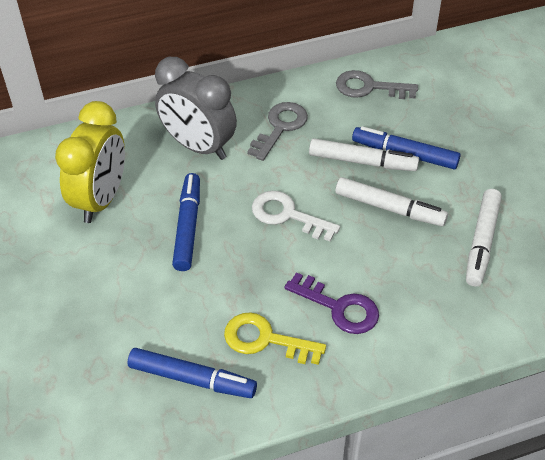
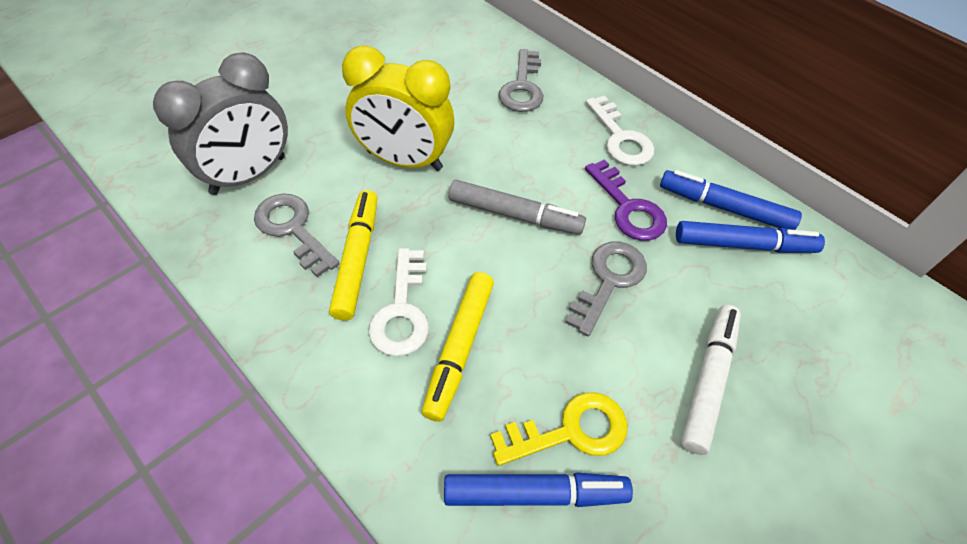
grey key: 2 -> 3
grey marker: 0 -> 1
white key: 1 -> 2
white marker: 3 -> 1
yellow marker: 0 -> 2

